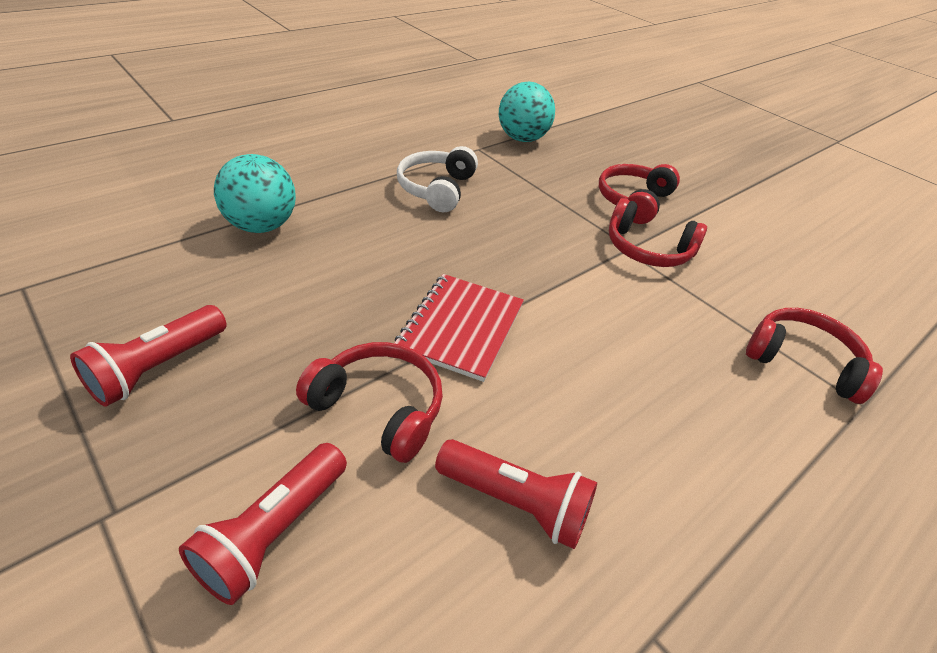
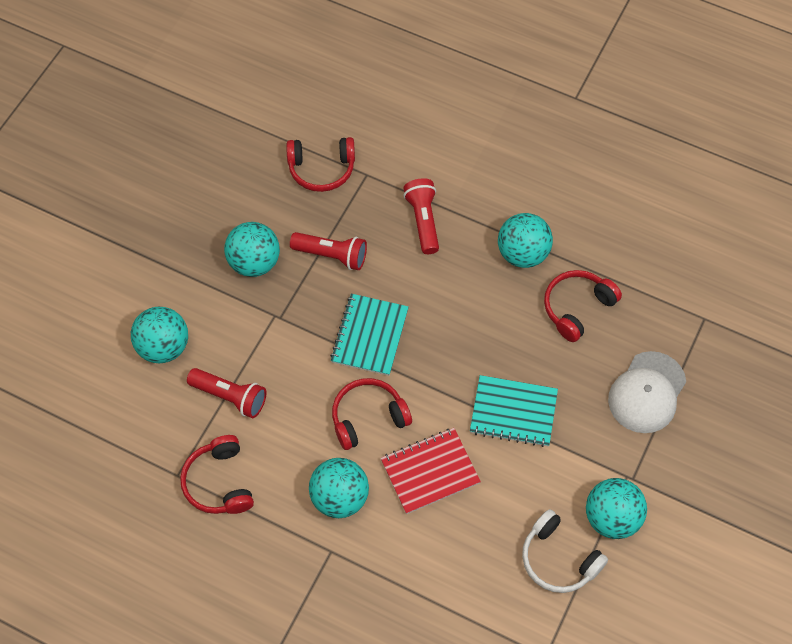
turquoise ball: 2 -> 5
turquoise notebook: 0 -> 2
white cap: 0 -> 1

